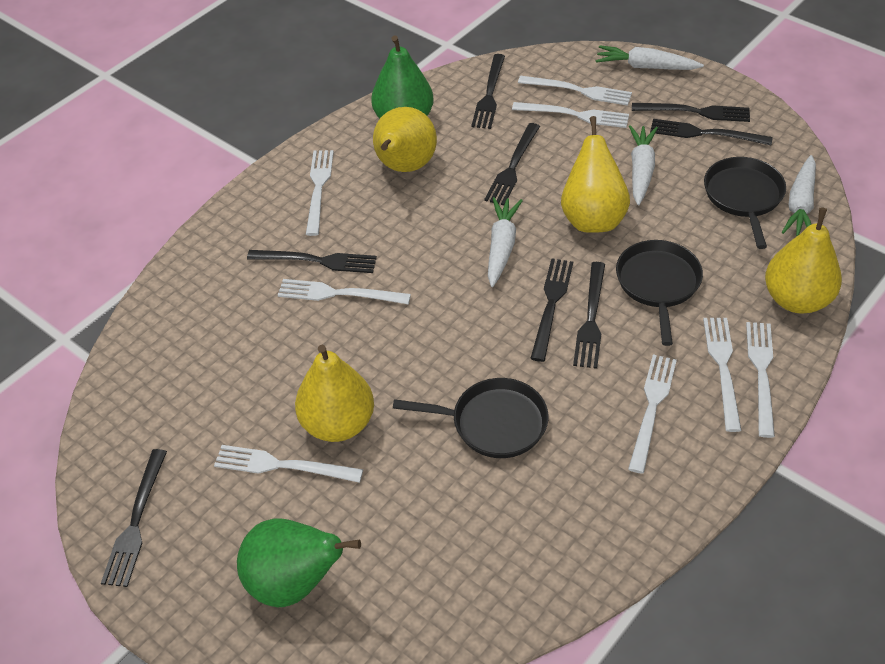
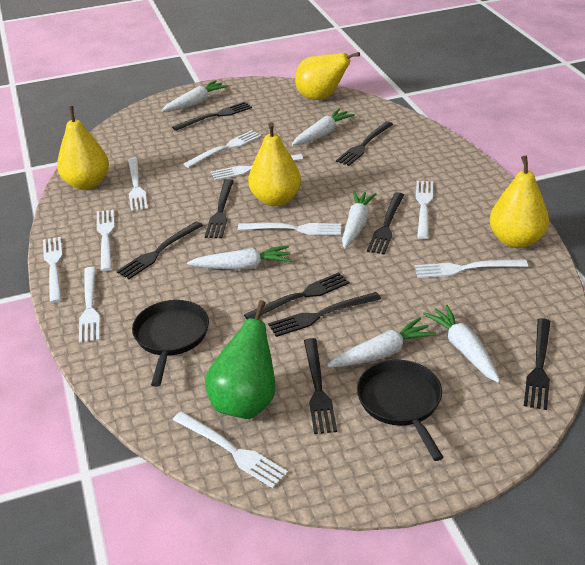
black fork: 8 -> 9
black pan: 3 -> 2
green pear: 2 -> 1
white carrot: 4 -> 6
white fork: 8 -> 10

